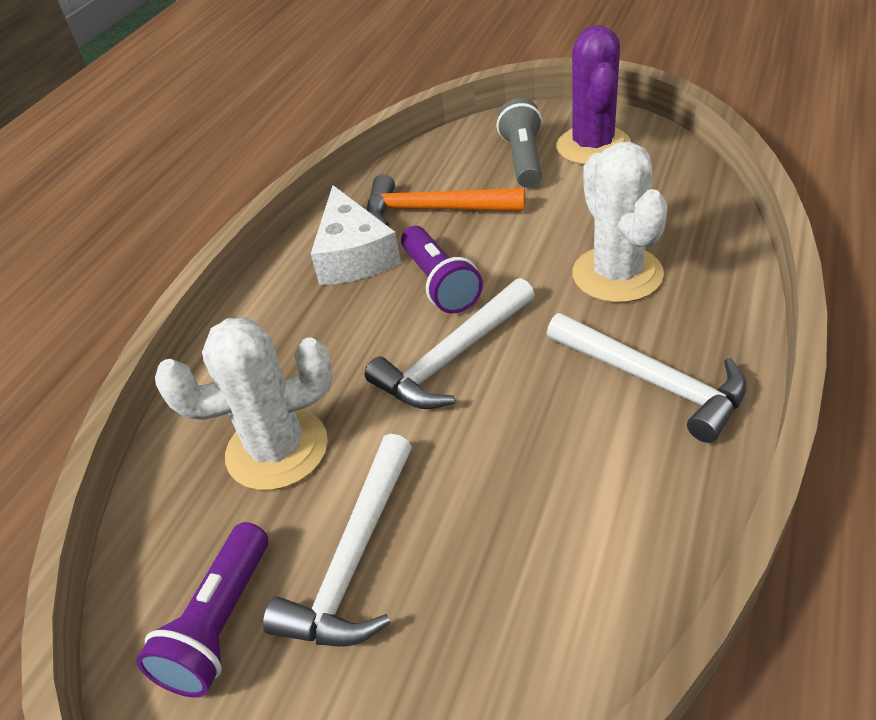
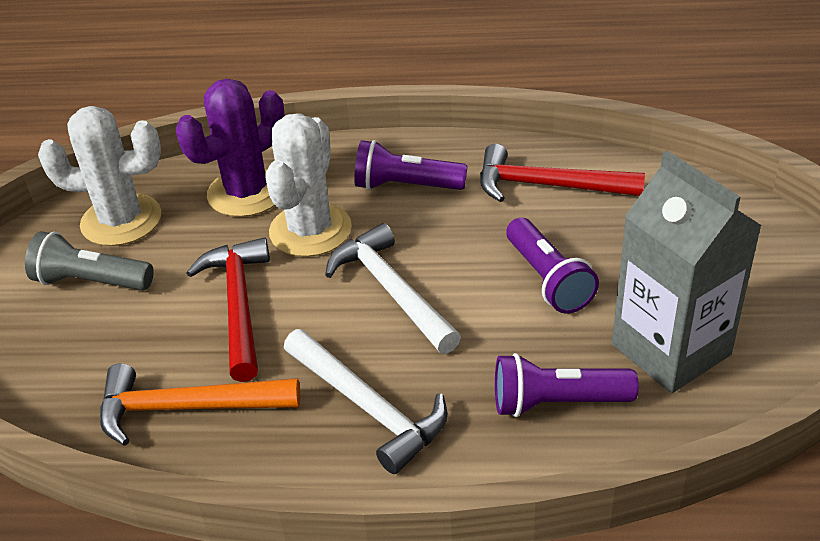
grey carton: 0 -> 1
purple flashlight: 2 -> 3
red hammer: 0 -> 2
white cheese: 1 -> 0
white hammer: 3 -> 2

